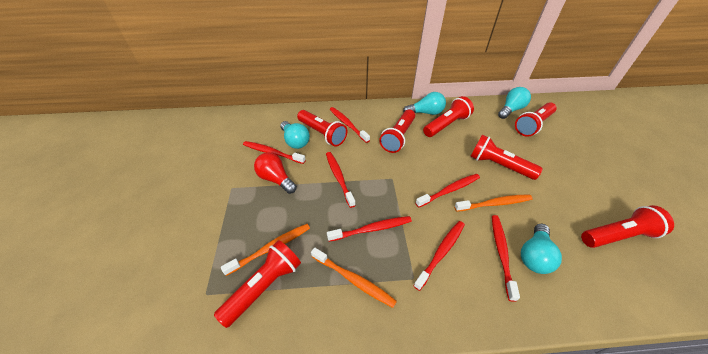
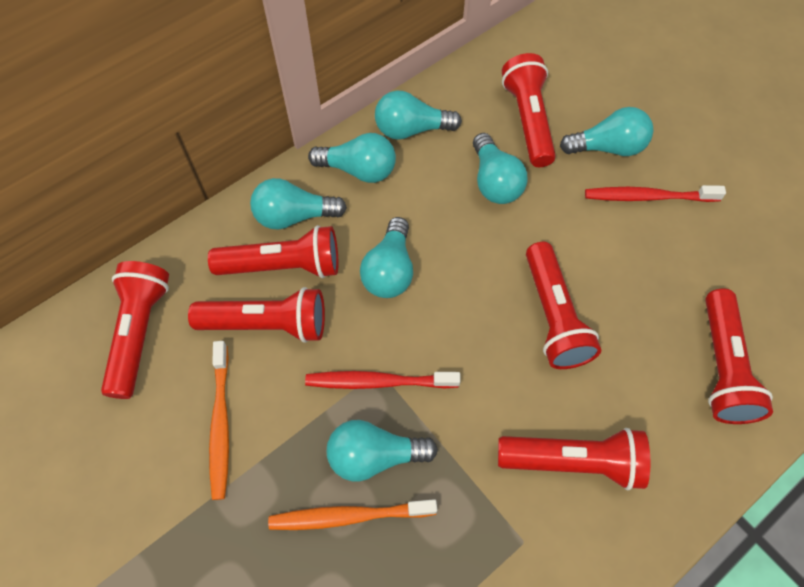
orange toothbrush: 3 -> 2
red light bulb: 1 -> 0
red toothbrush: 7 -> 2
turquoise light bulb: 4 -> 7

